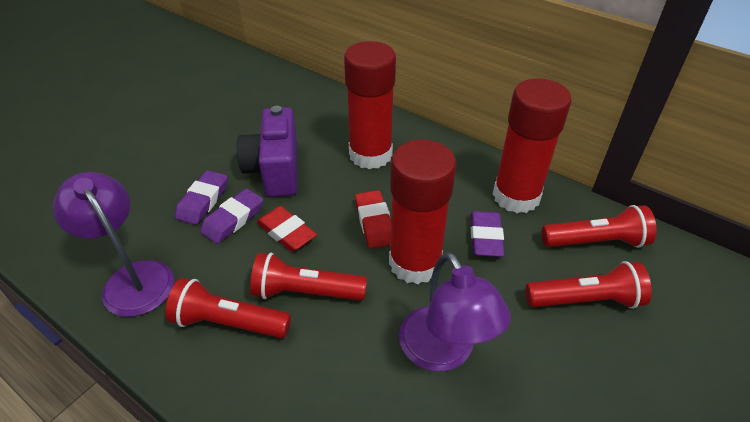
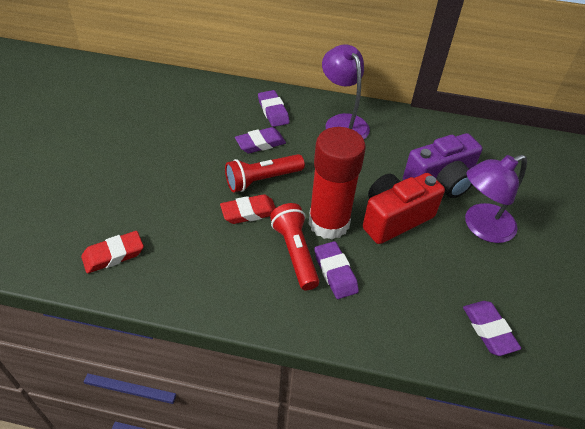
purple eraser: 3 -> 4
red camera: 0 -> 1
red flashlight: 4 -> 2
red glue stick: 3 -> 1

